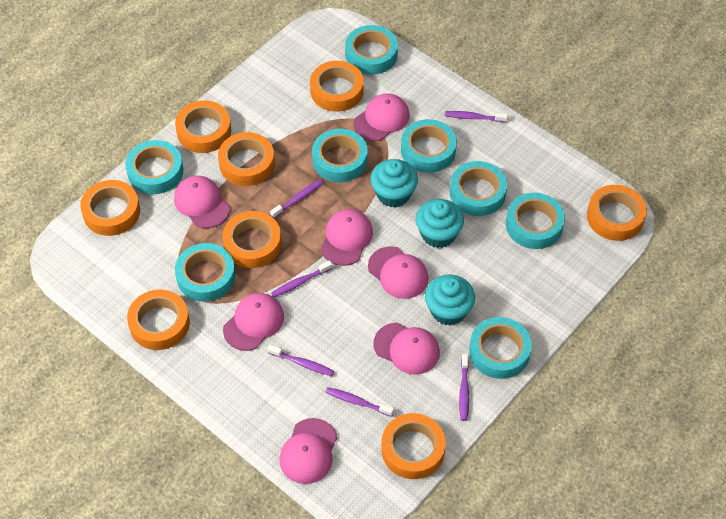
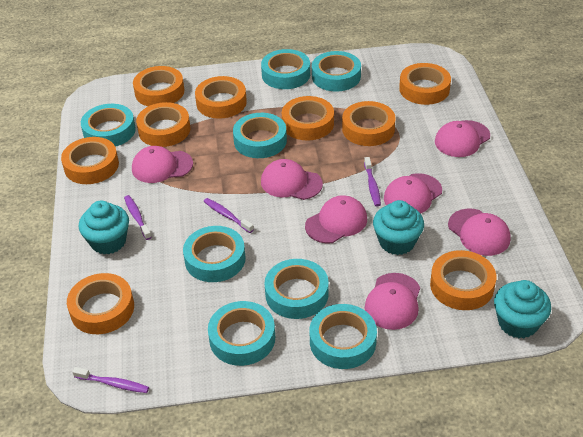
orange tape: 8 -> 9
purple toothbrush: 6 -> 4

